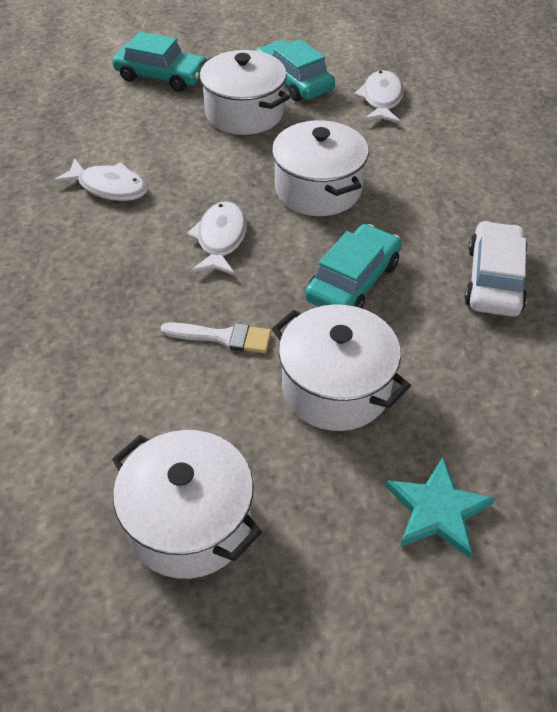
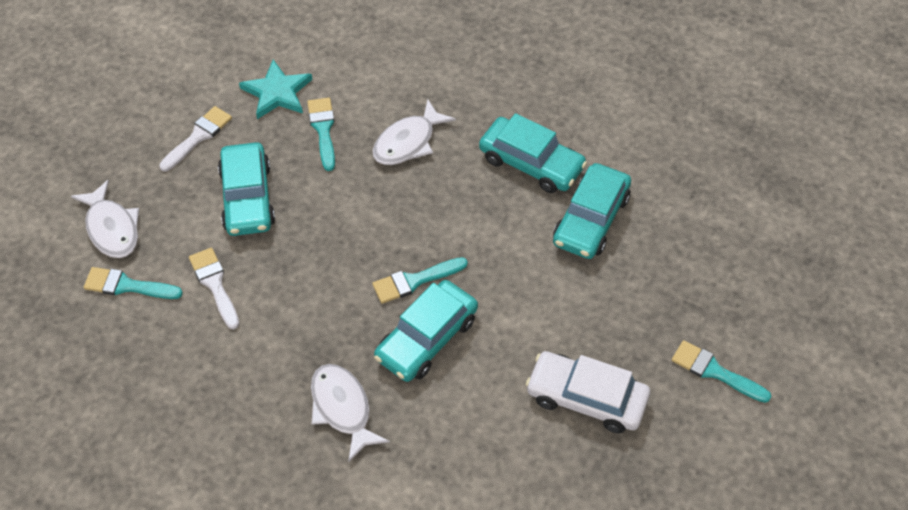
turquoise brush: 0 -> 4
turquoise car: 3 -> 4
white brush: 1 -> 2
white pot: 4 -> 0

